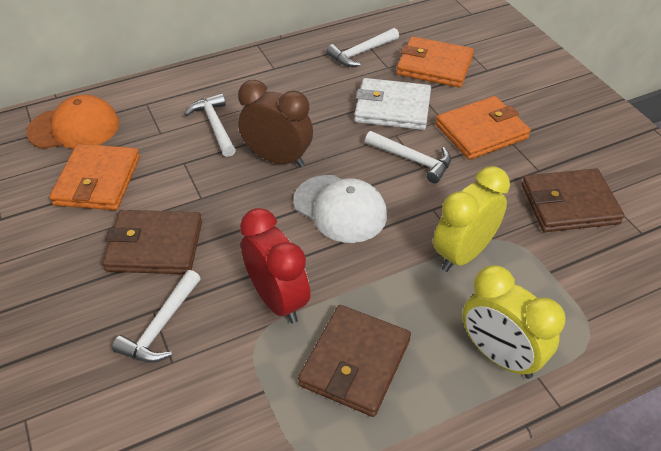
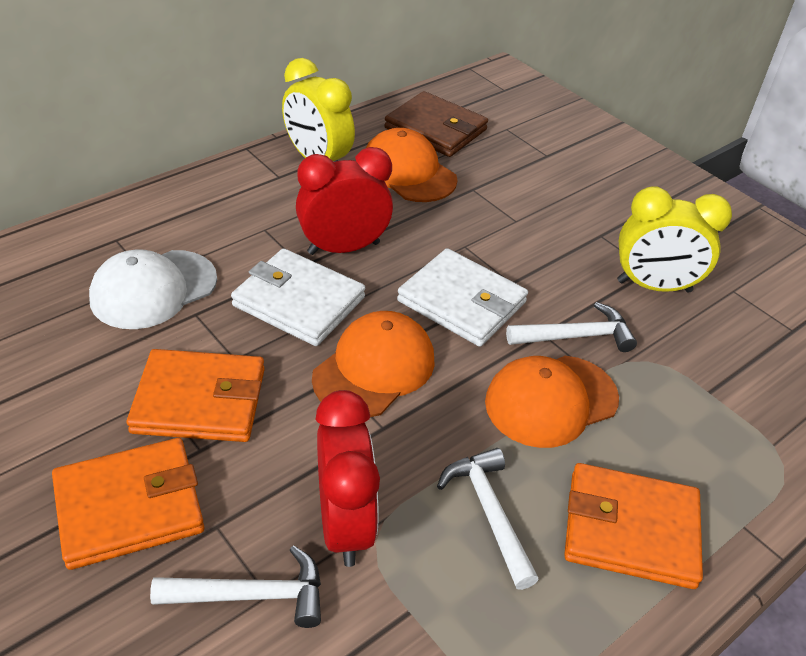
brown clock: 1 -> 0
brown wallet: 3 -> 1
orange cap: 1 -> 3
red clock: 1 -> 2
white hammer: 4 -> 3
white wallet: 1 -> 2

